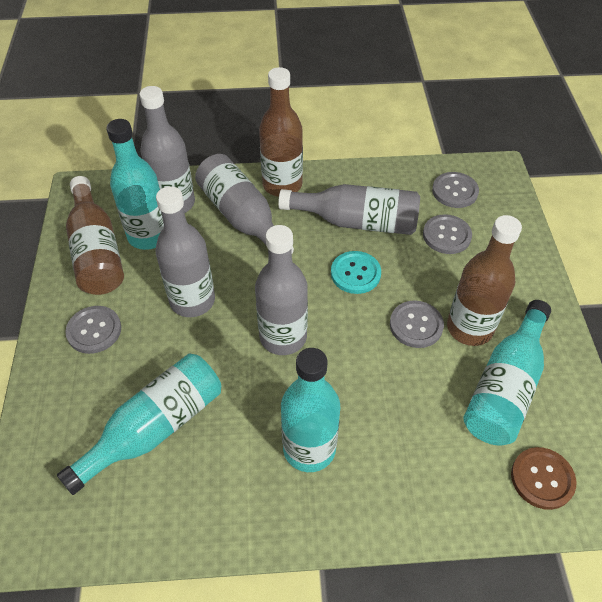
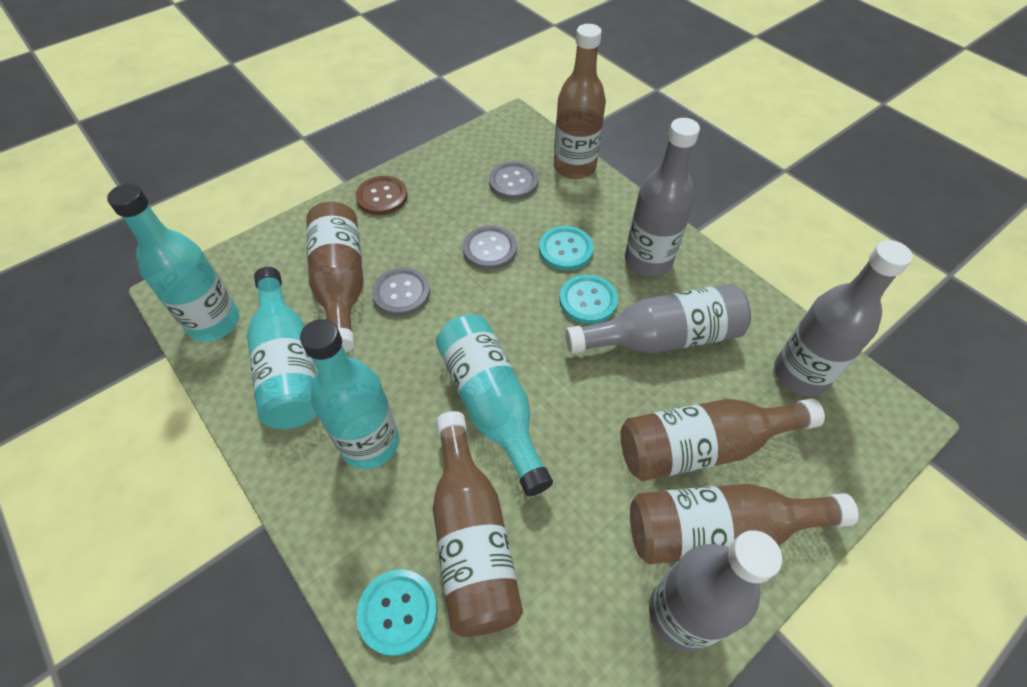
brown bottle: 3 -> 5
grey bottle: 5 -> 4
grey button: 4 -> 3
turquoise button: 1 -> 3

